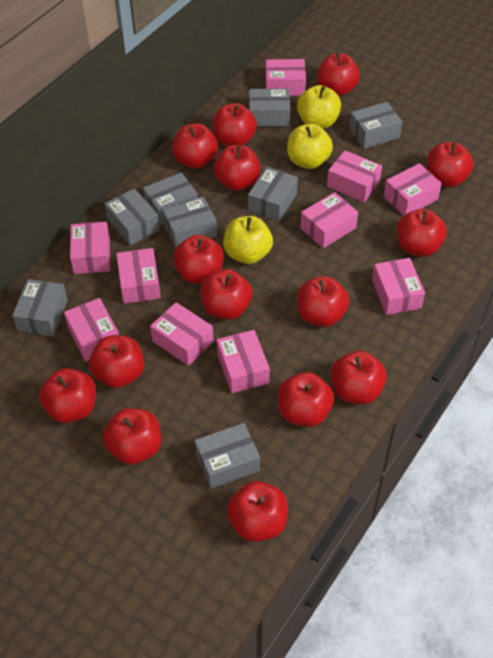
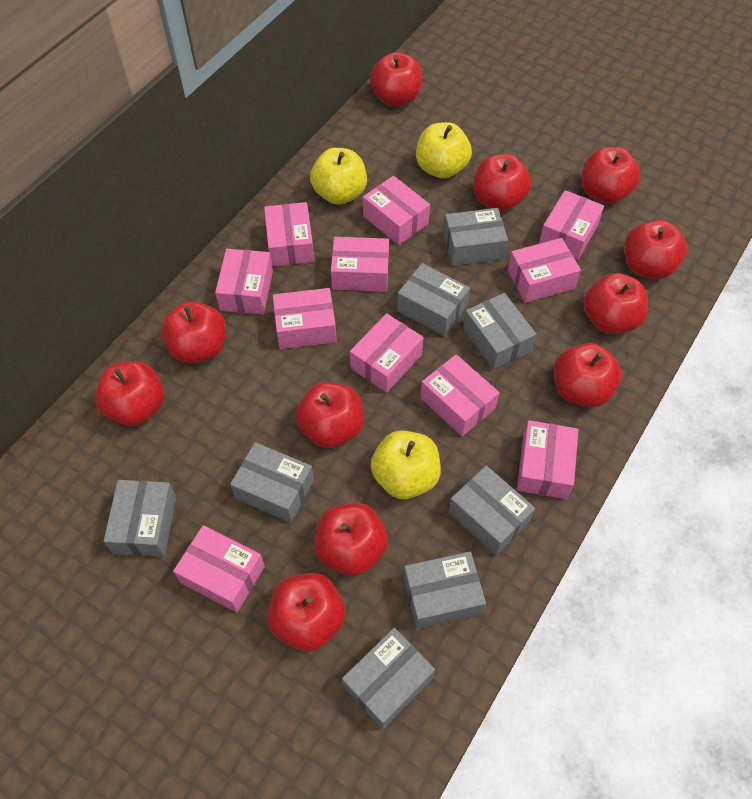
pink box: 10 -> 11
red apple: 15 -> 11

